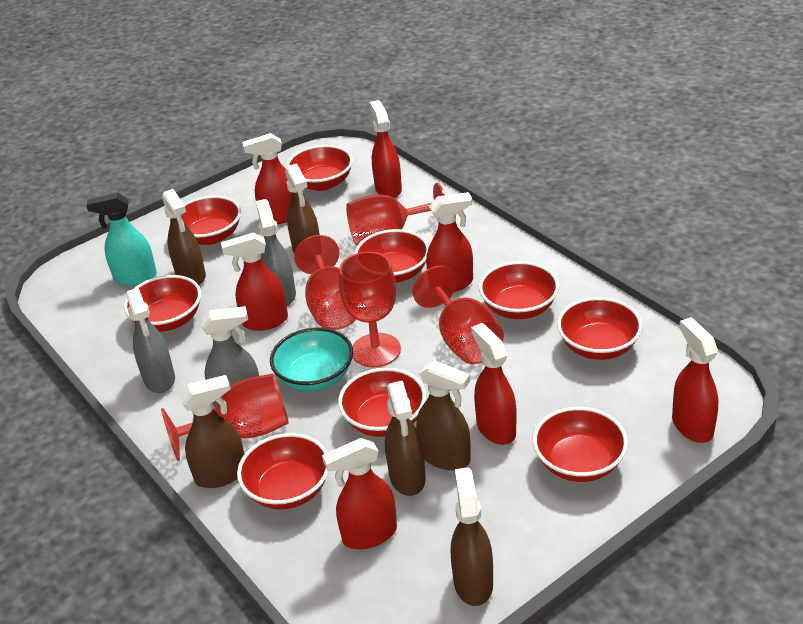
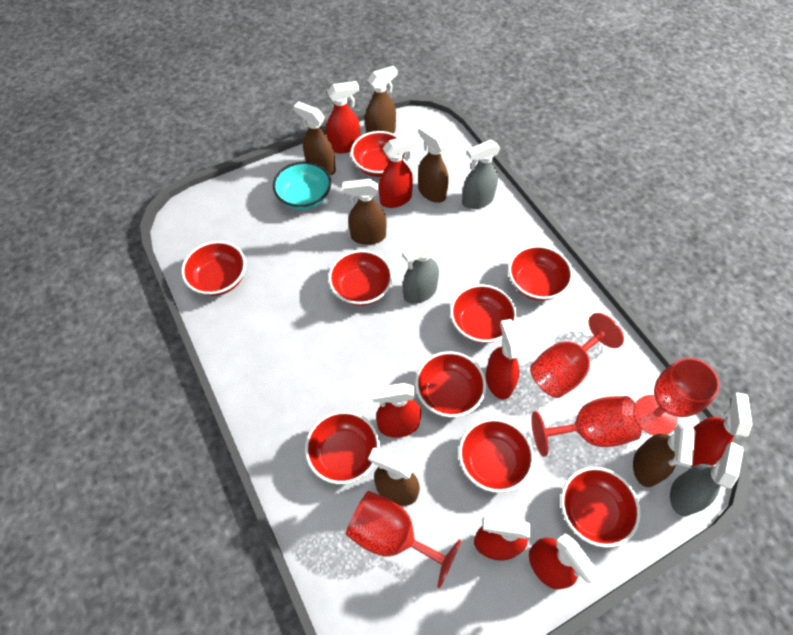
red goblet: 5 -> 4
turquoise spray bottle: 1 -> 0

